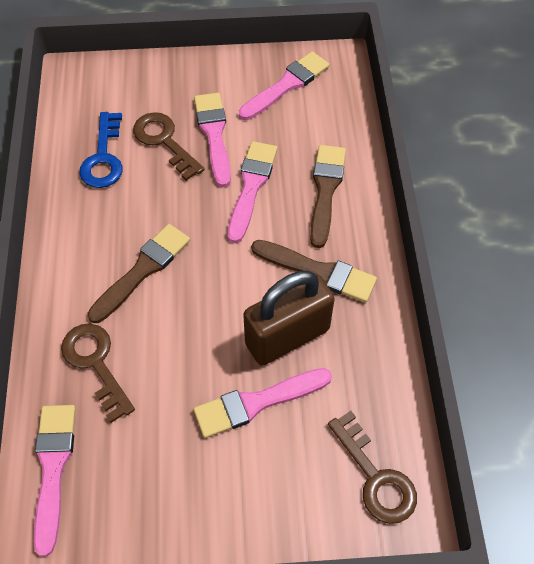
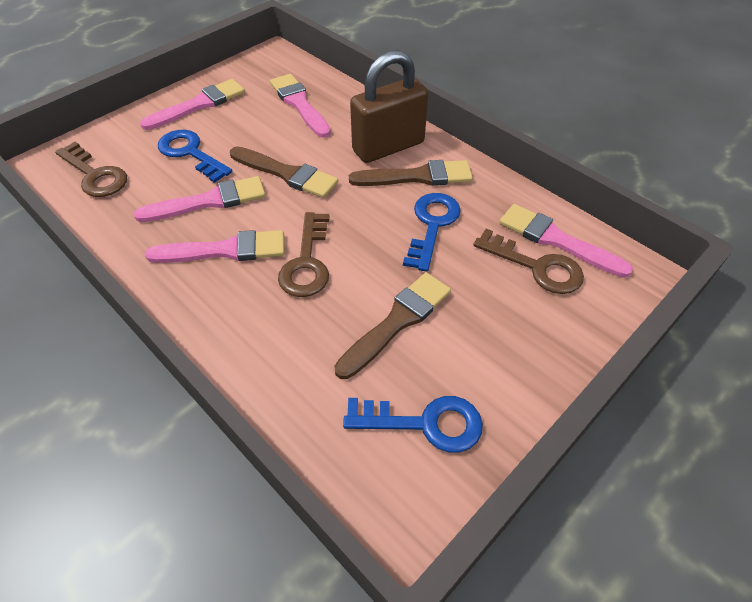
blue key: 1 -> 3

